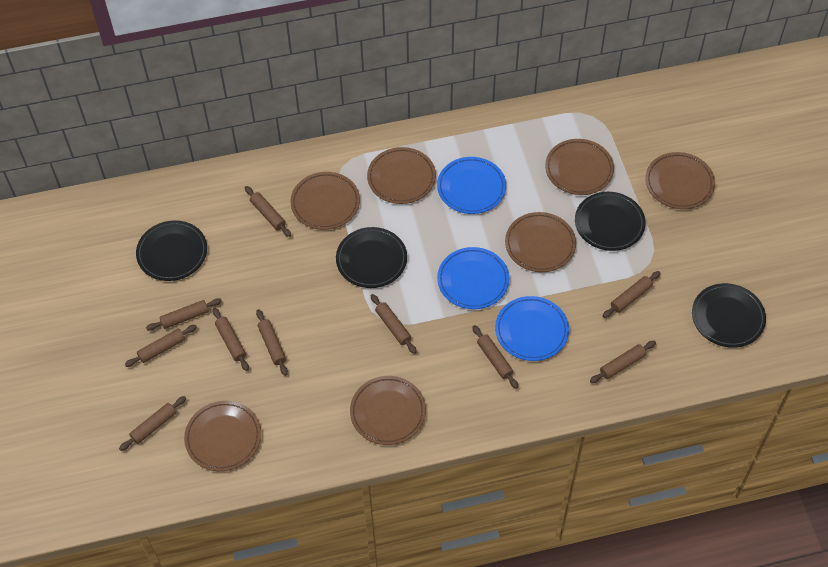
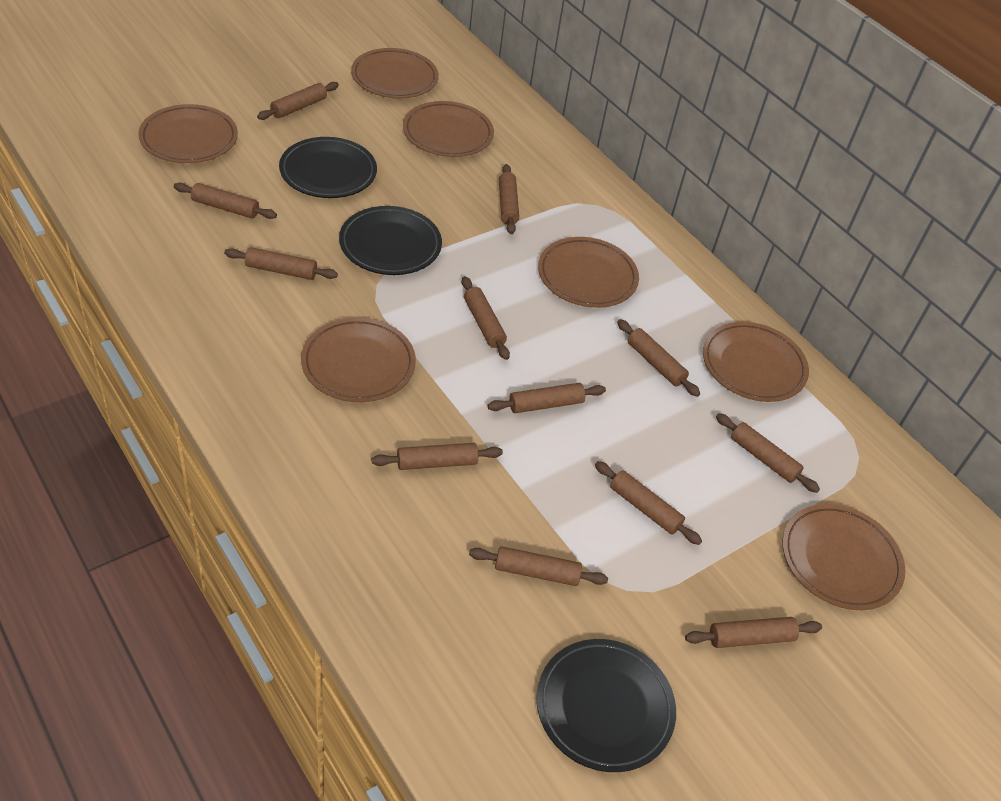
black plate: 4 -> 3
blue plate: 3 -> 0
brown rolling pin: 10 -> 12

